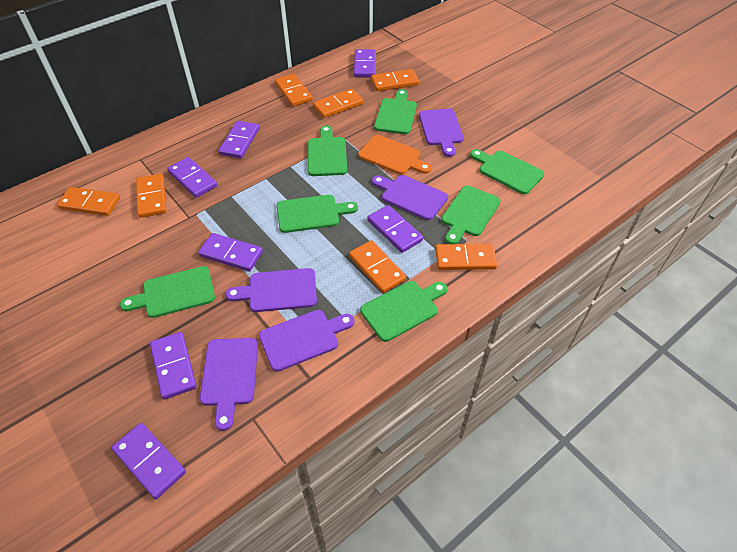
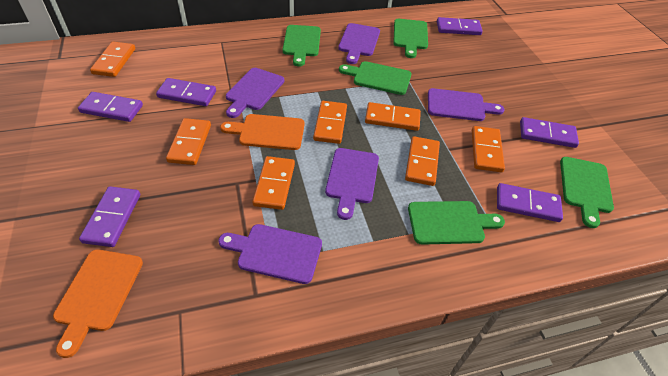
green cutting board: 7 -> 5
orange cutting board: 1 -> 2
purple domino: 7 -> 6

